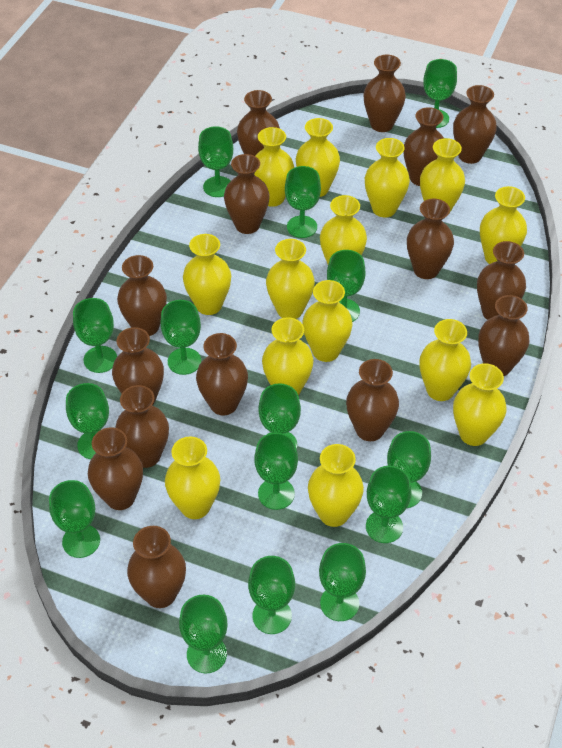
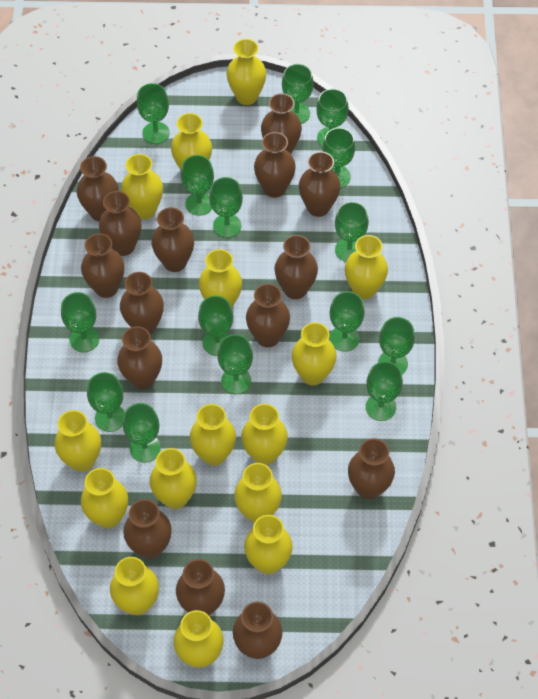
yellow vase: 14 -> 15

